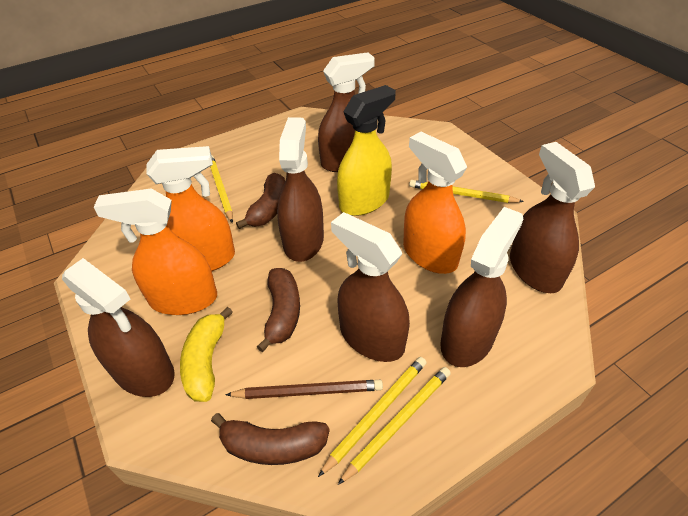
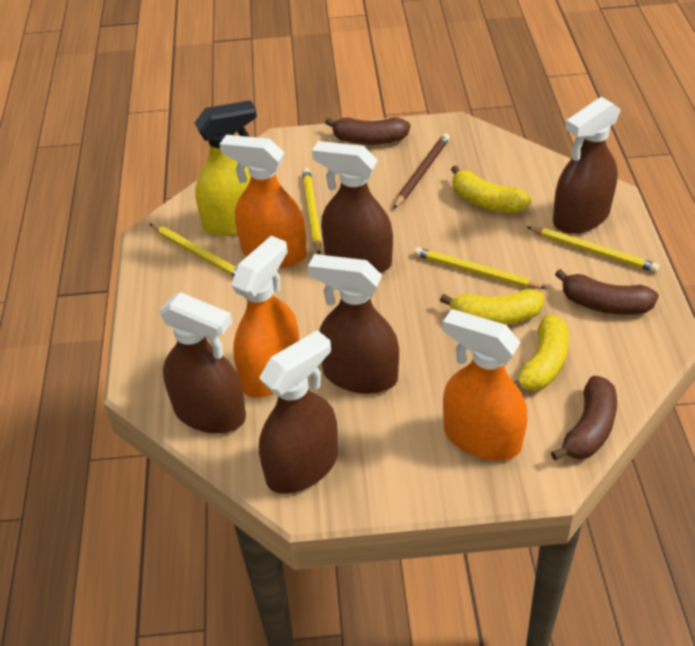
brown spray bottle: 6 -> 5
yellow banana: 1 -> 3

